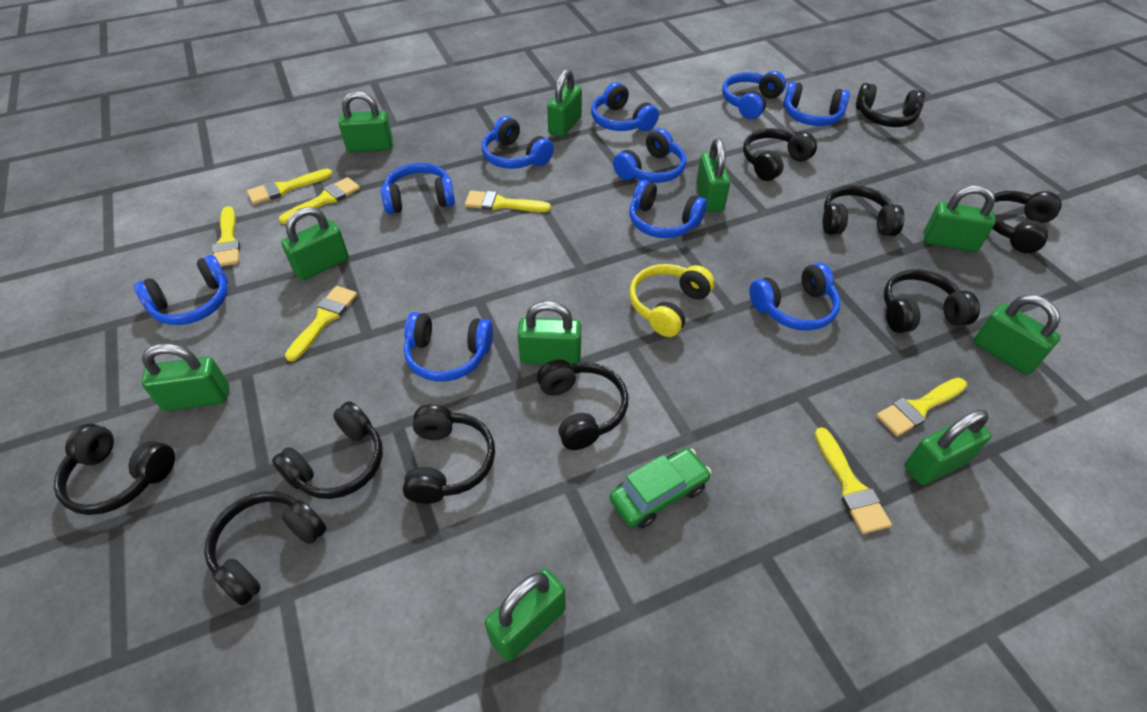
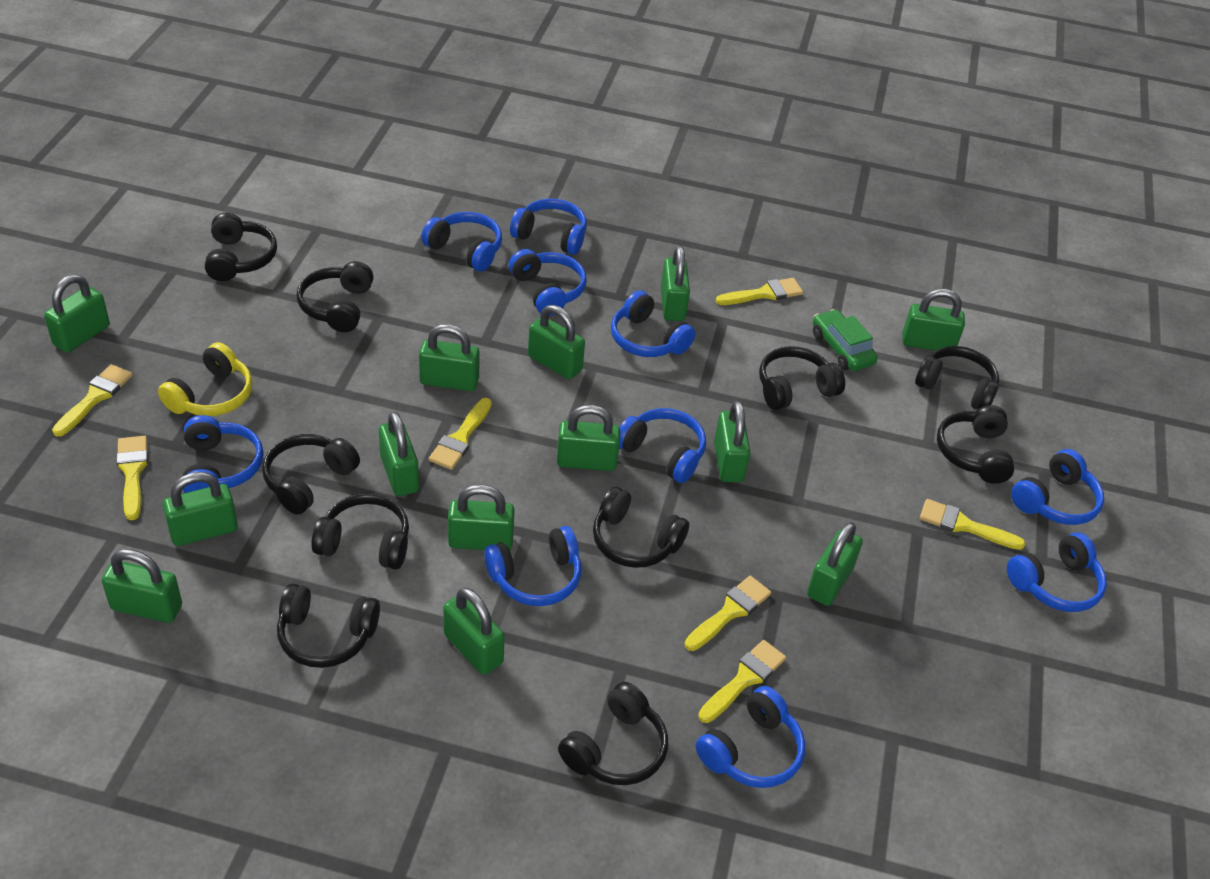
green padlock: 10 -> 13

